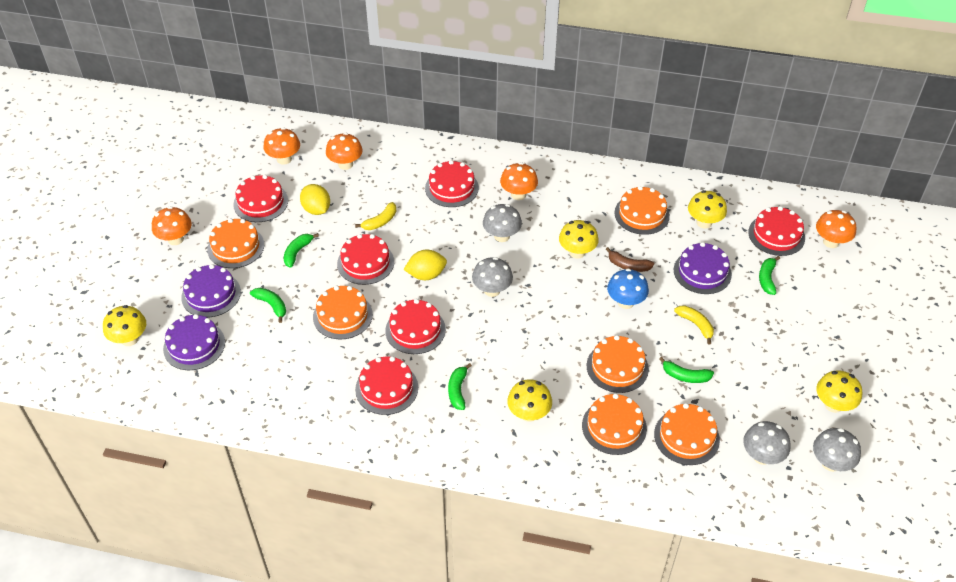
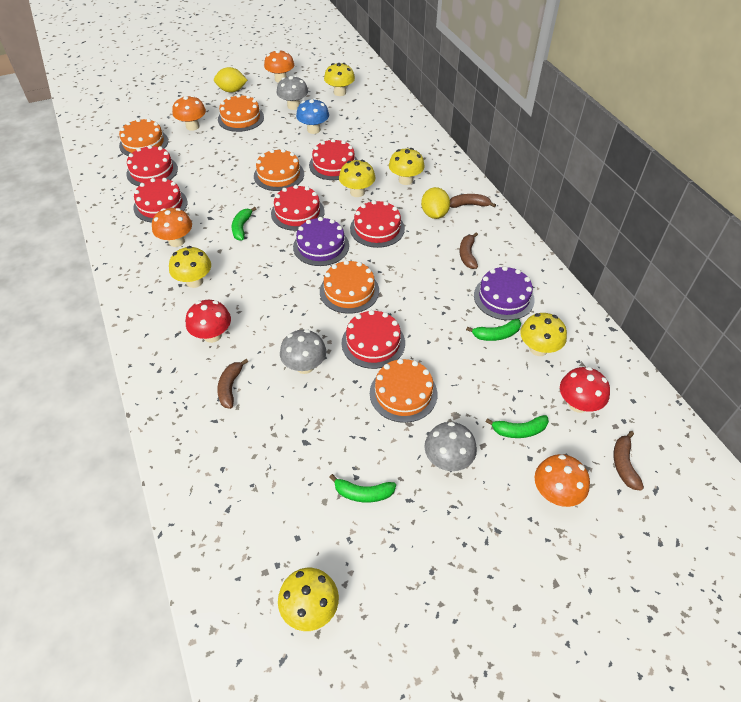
brown banana: 1 -> 4
green banana: 5 -> 4
grey mushroom: 4 -> 3
orange cake: 6 -> 5
orange mushroom: 5 -> 4
purple cake: 3 -> 2
red mushroom: 0 -> 2
yellow banana: 2 -> 0
yellow mushroom: 5 -> 6

